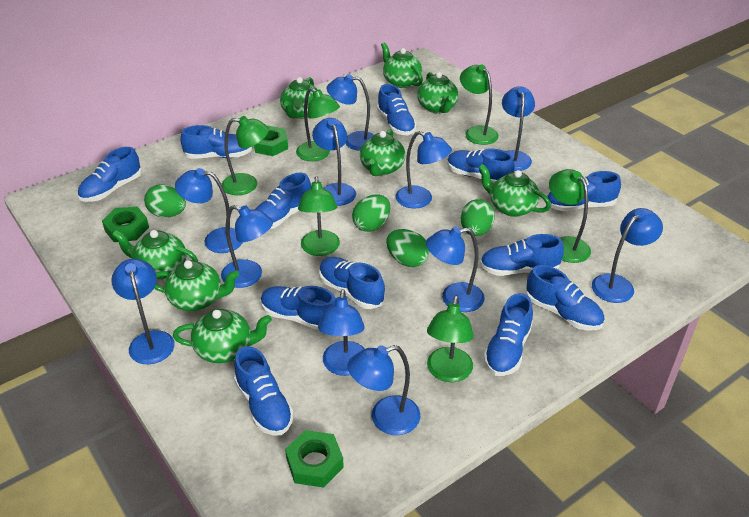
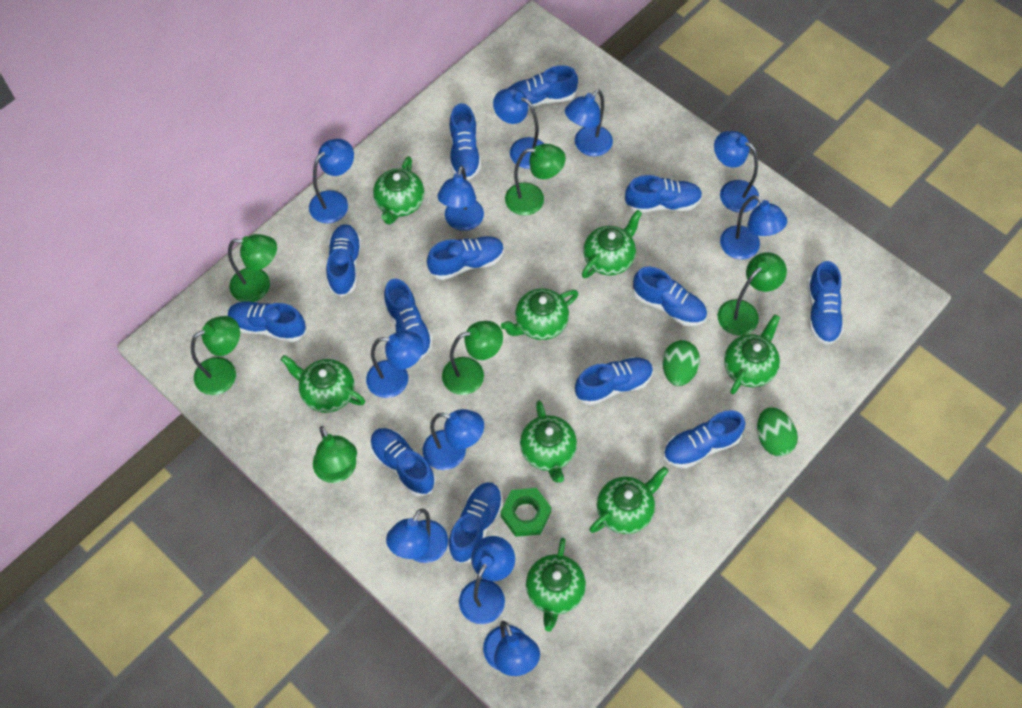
blue shoe: 12 -> 13
green egg: 4 -> 2
green nut: 3 -> 1

